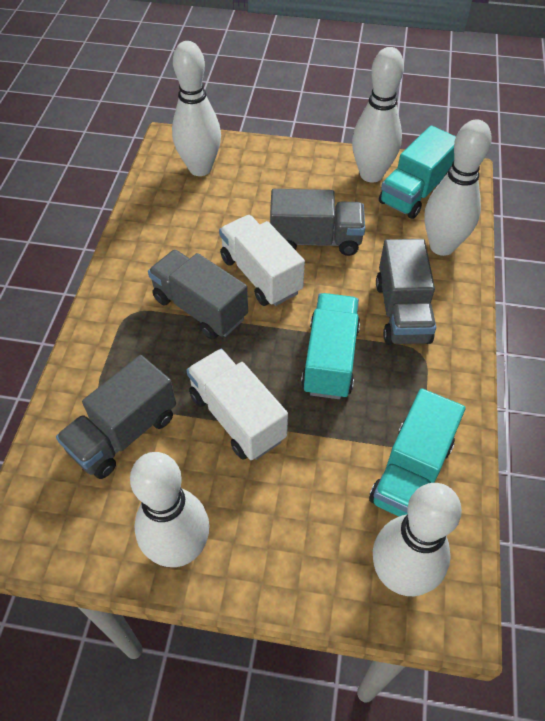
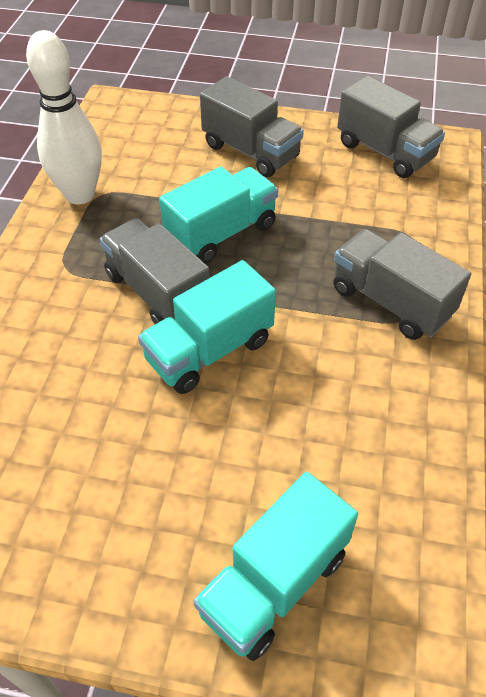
white bowling pin: 5 -> 1
white truck: 2 -> 0

